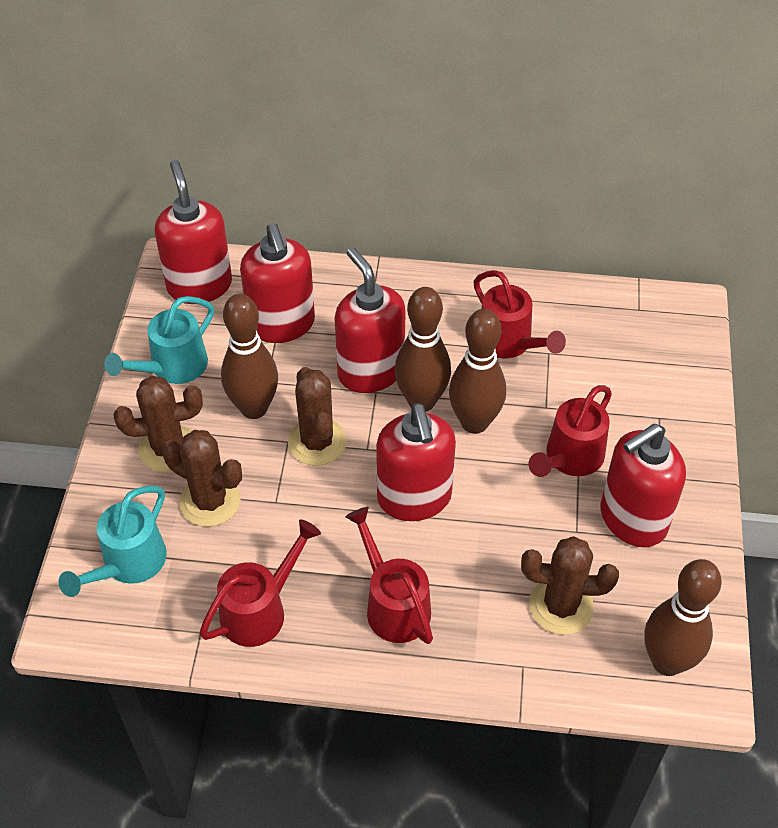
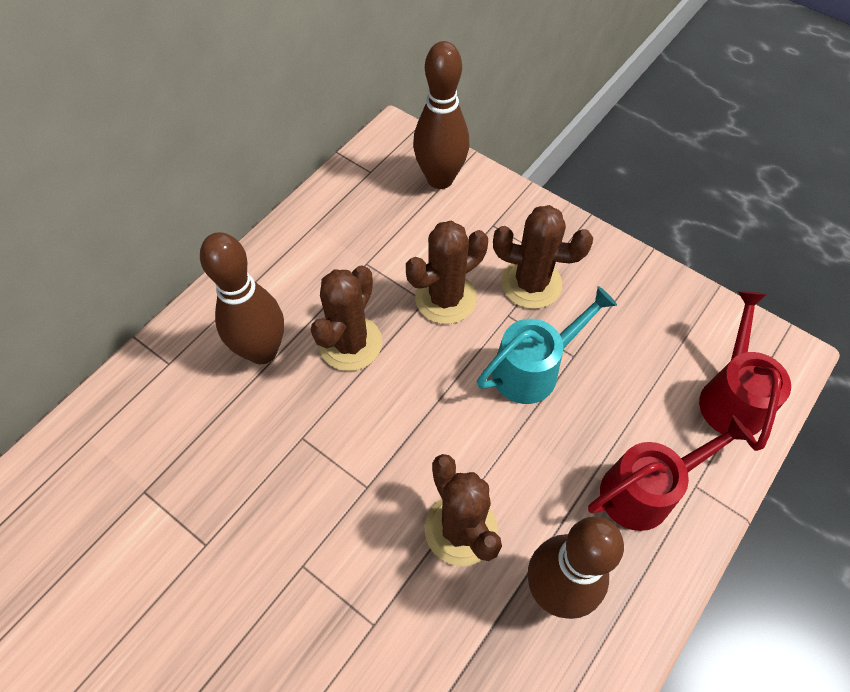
brown bowling pin: 4 -> 3
red soap dispenser: 5 -> 0
red watering can: 4 -> 2
turquoise watering can: 2 -> 1

